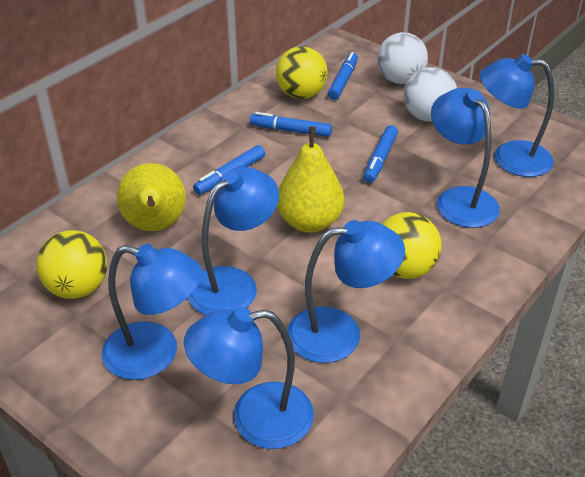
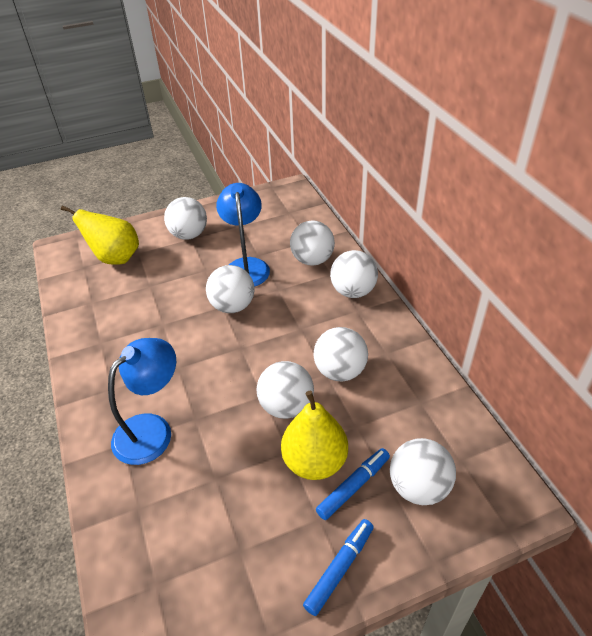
blue lamp: 6 -> 2
blue marker: 4 -> 2
white ball: 2 -> 7
yellow ball: 3 -> 0

